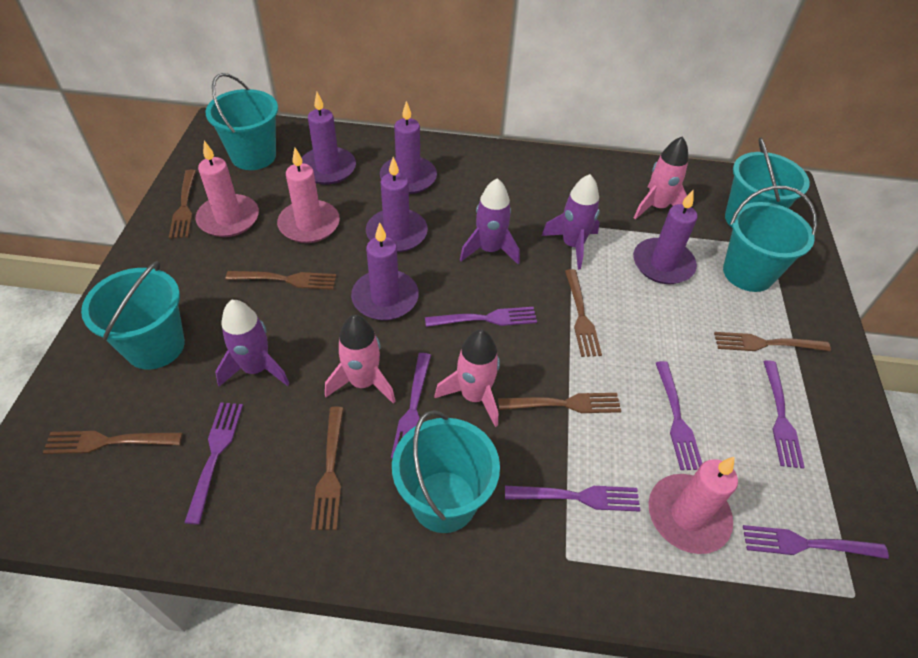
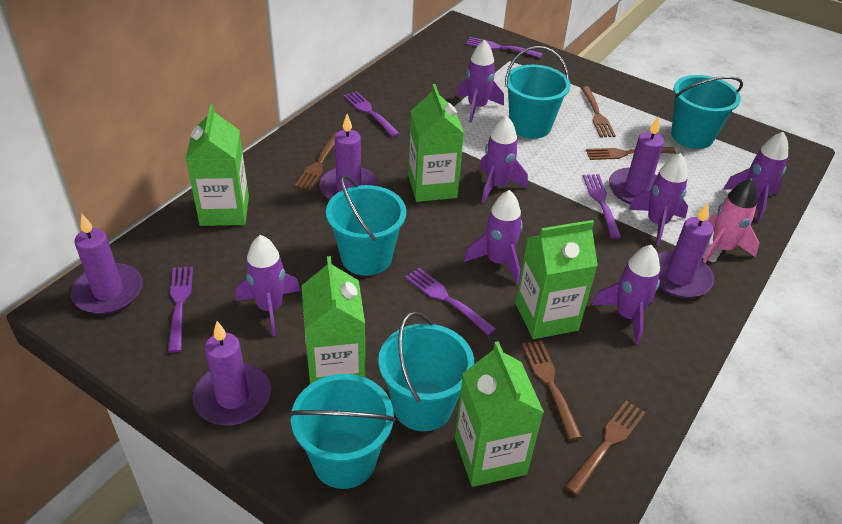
brown fork: 7 -> 5
green carton: 0 -> 5
pink candle: 3 -> 0
pink rocket: 3 -> 1
purple fork: 7 -> 5
purple rocket: 3 -> 7

